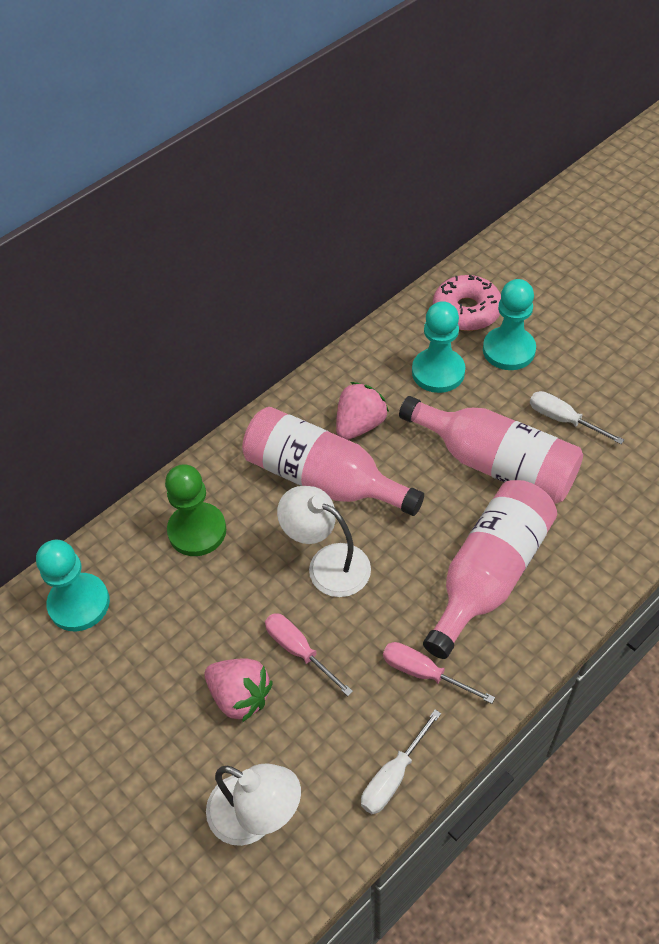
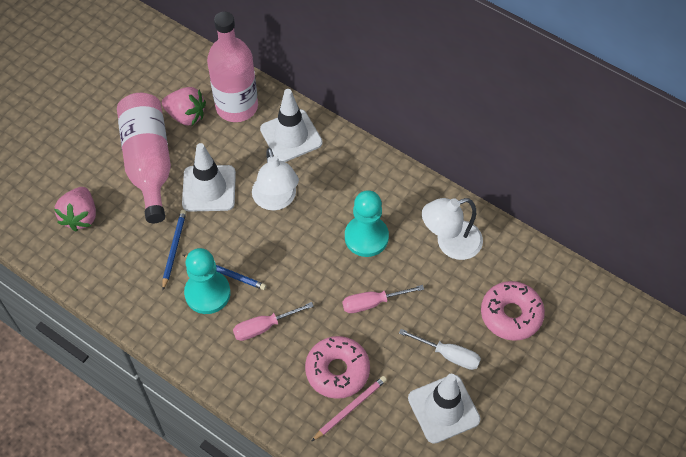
blue pencil: 0 -> 2
green pawn: 1 -> 0
pink bottle: 3 -> 2
pink donut: 1 -> 2
pink pencil: 0 -> 1
turquoise pawn: 3 -> 2
white screwdriver: 2 -> 1
white traffic cone: 0 -> 3

